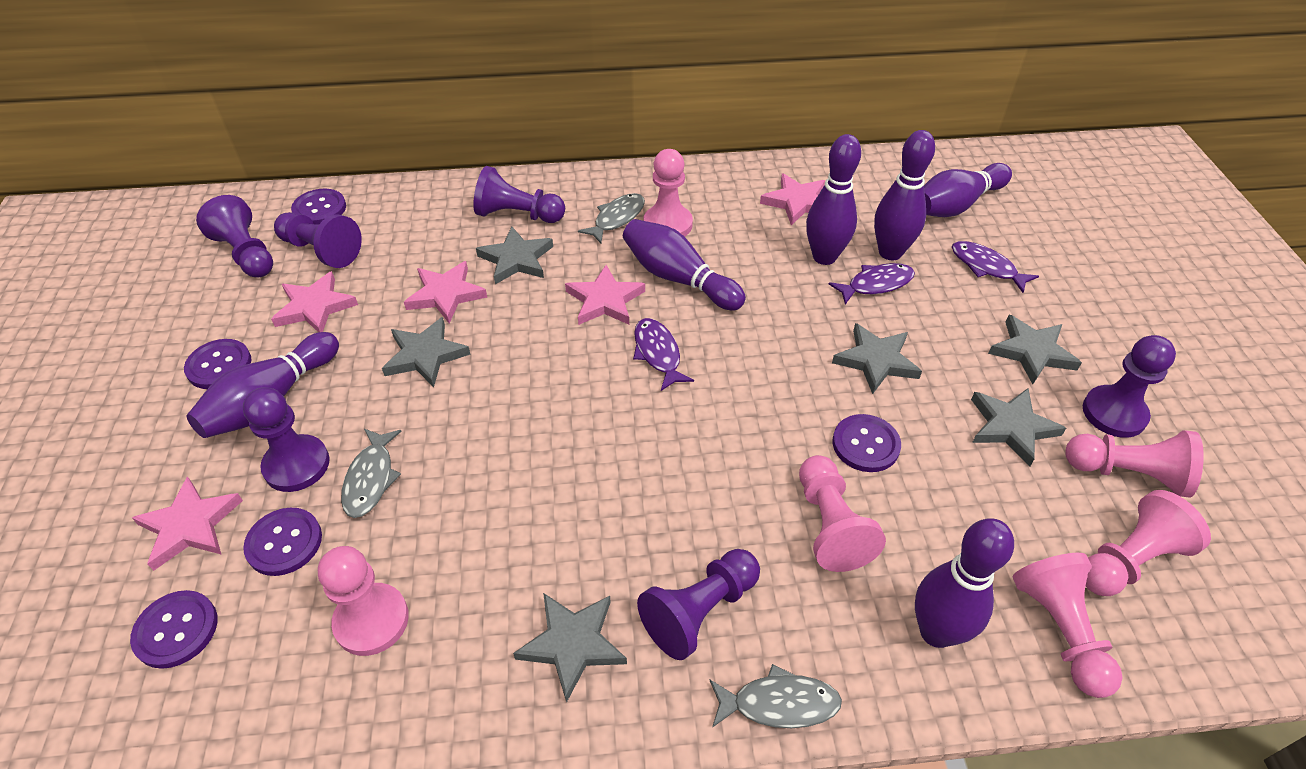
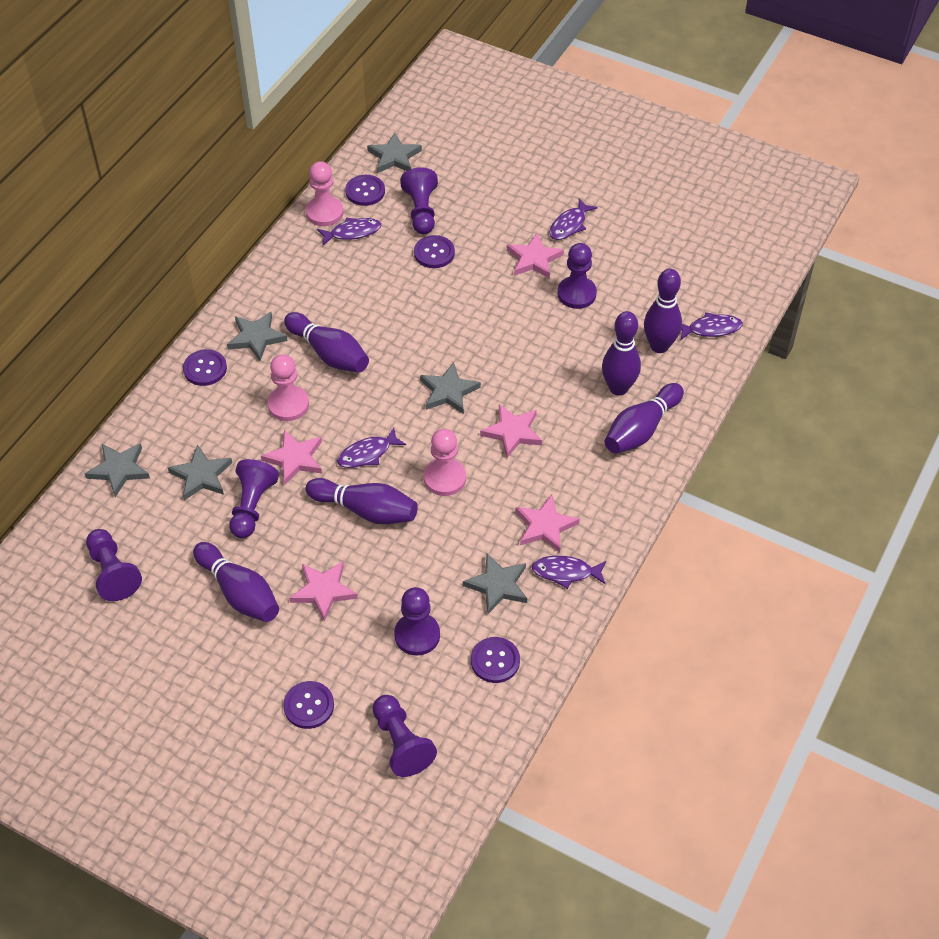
grey fish: 3 -> 0
pink pawn: 6 -> 3
purple fish: 3 -> 5

